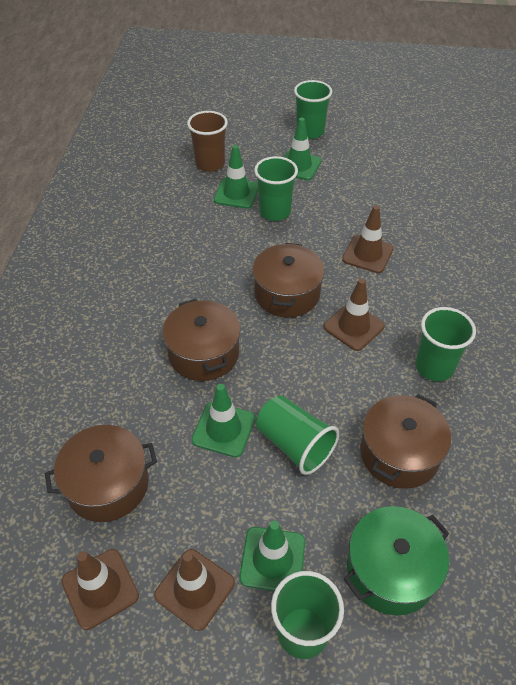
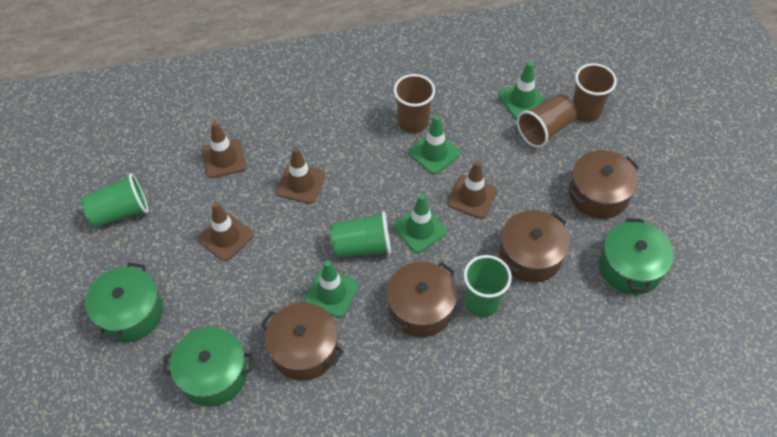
brown cup: 1 -> 3
green cup: 5 -> 3
green pot: 1 -> 3

